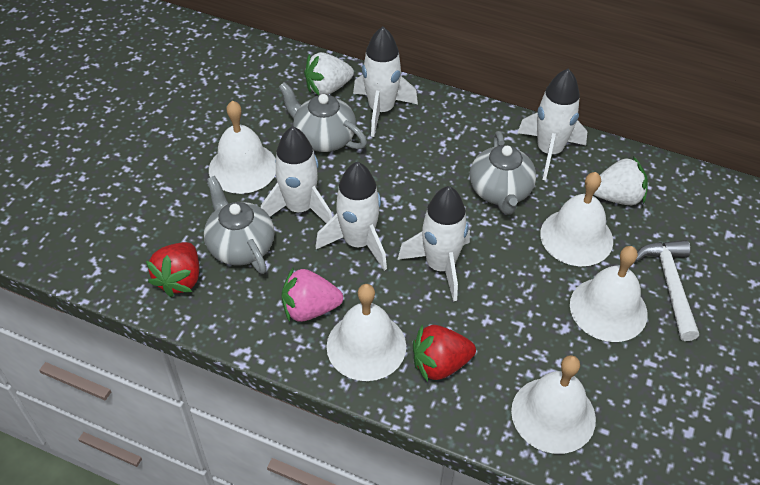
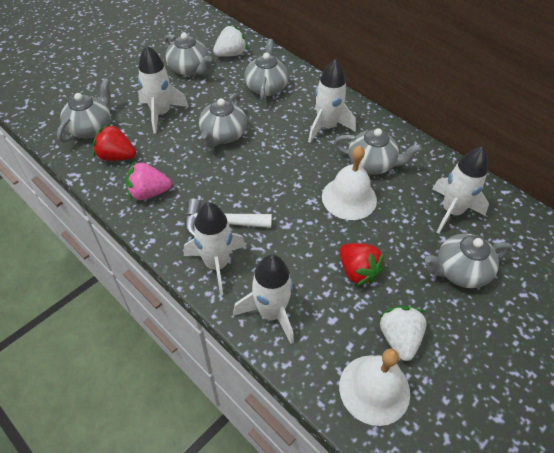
grey teapot: 3 -> 6
white bell: 5 -> 2

